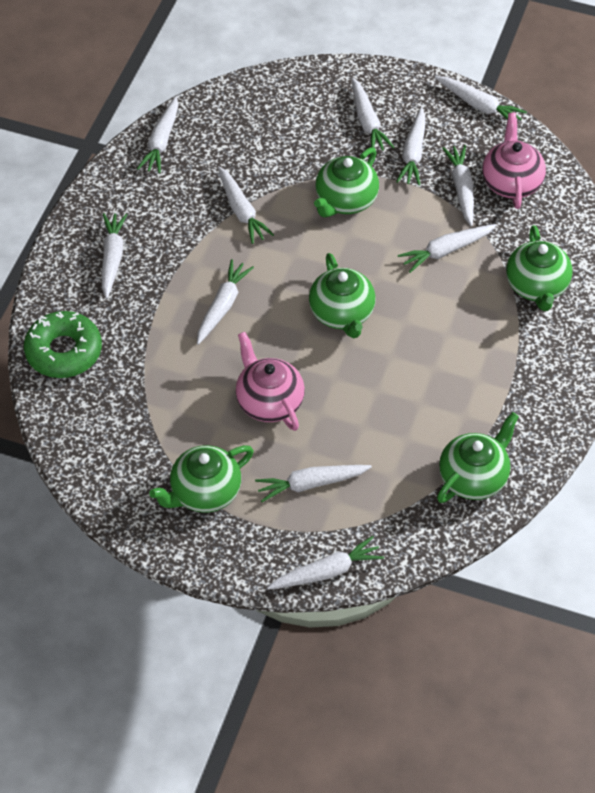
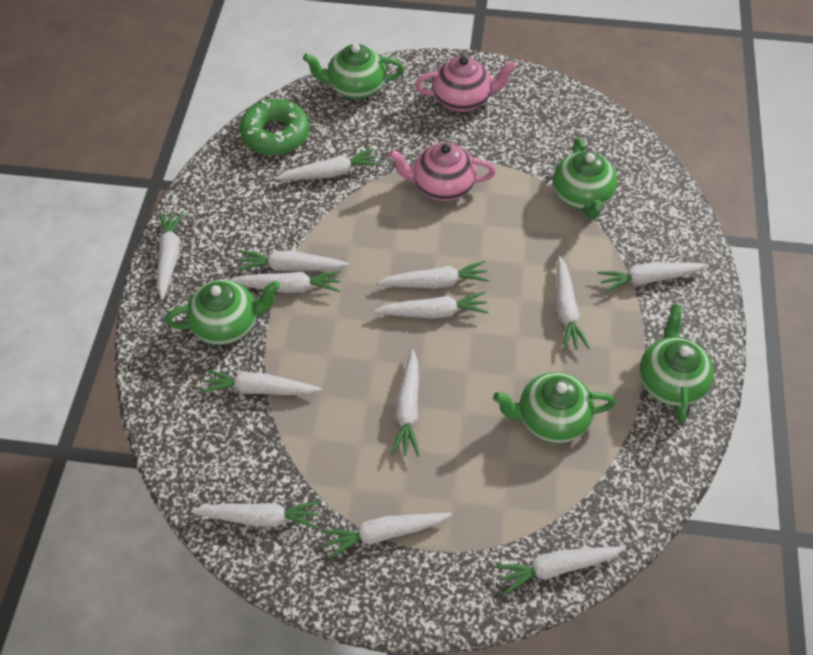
white carrot: 11 -> 13

